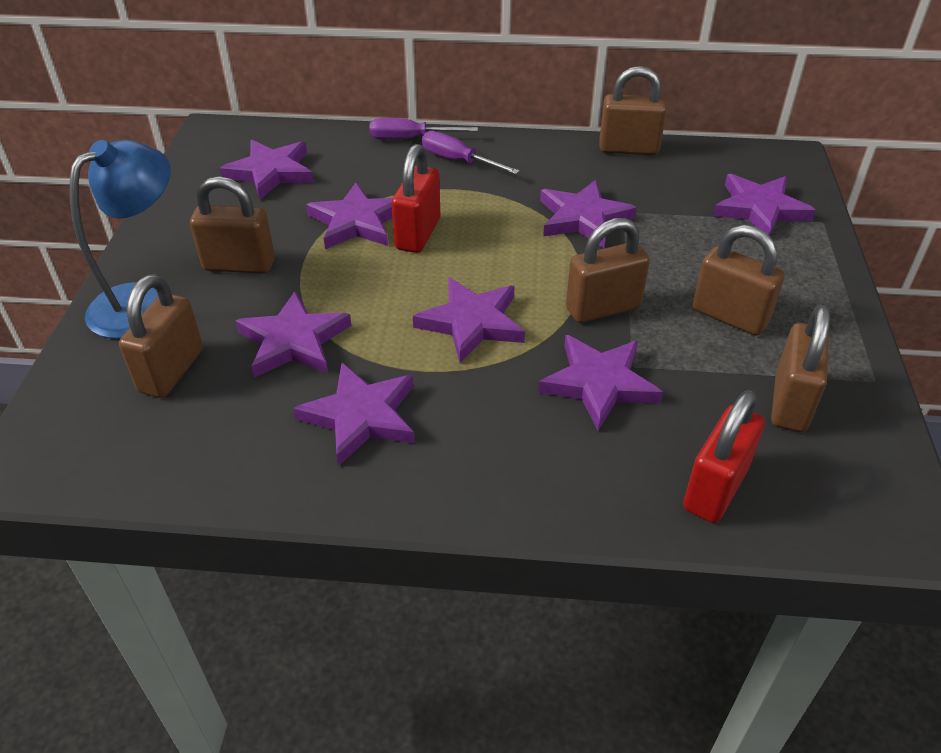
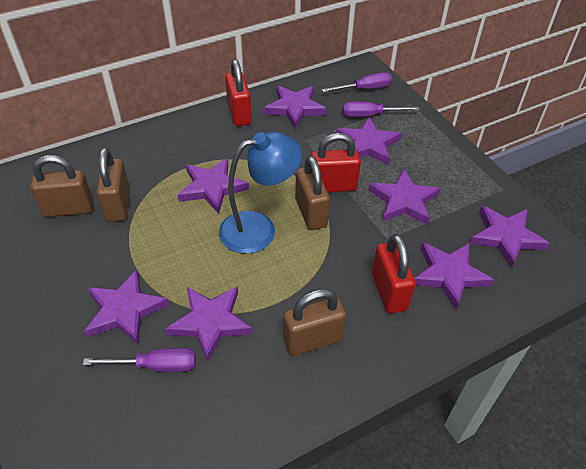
brown padlock: 6 -> 4
purple screwdriver: 2 -> 3
red padlock: 2 -> 3

